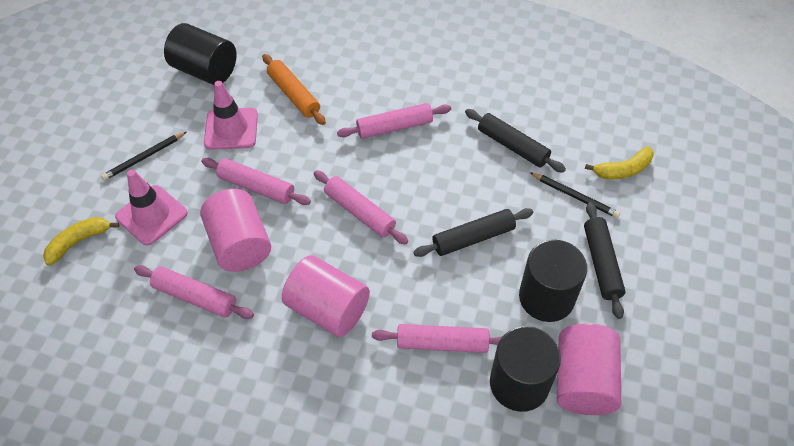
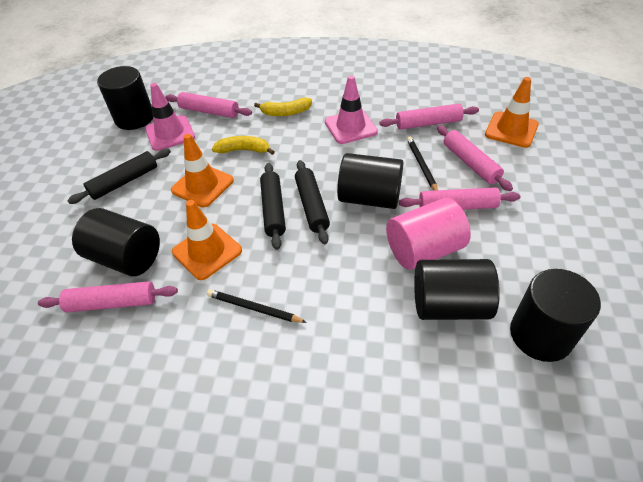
black cylinder: 3 -> 5
orange rolling pin: 1 -> 0
orange traffic cone: 0 -> 3
pink cylinder: 3 -> 1

